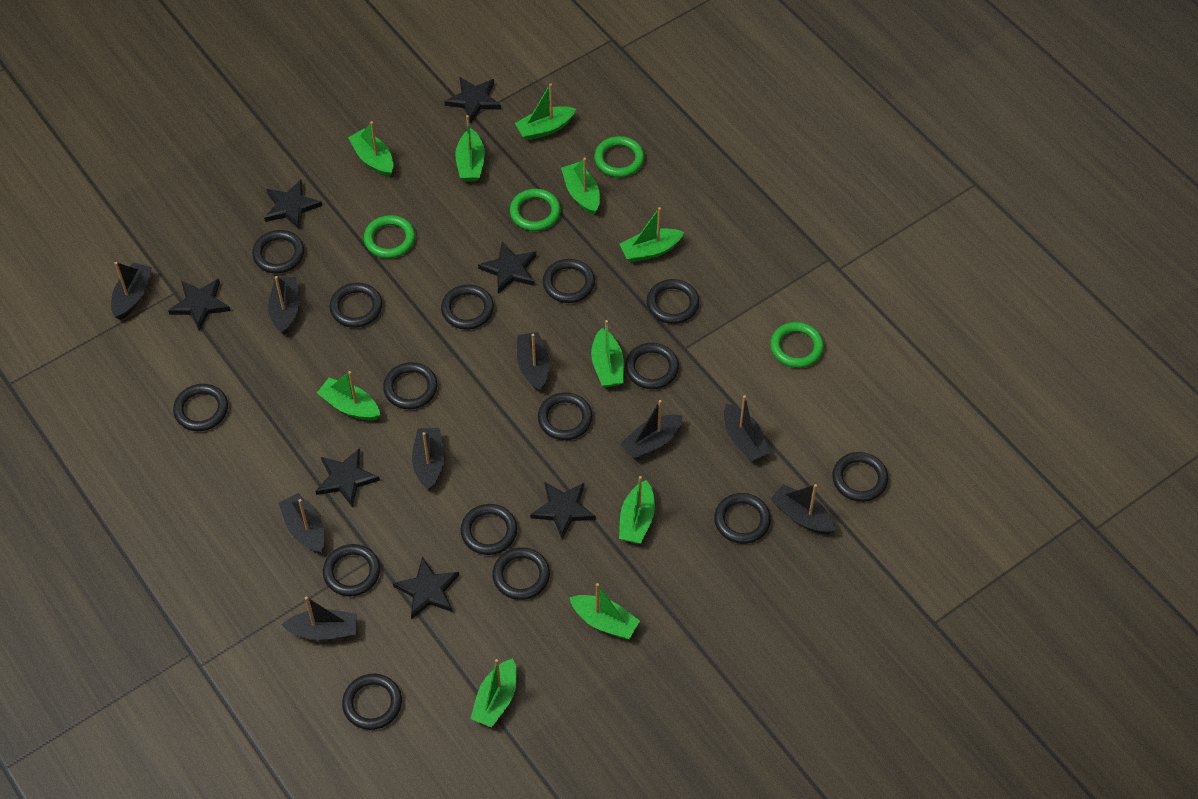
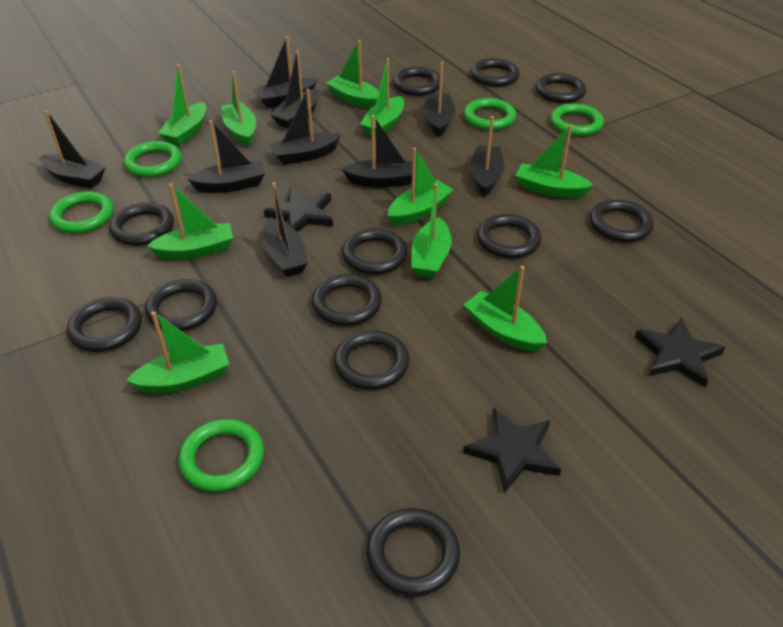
black ring: 15 -> 12
black star: 7 -> 3
green ring: 4 -> 5

